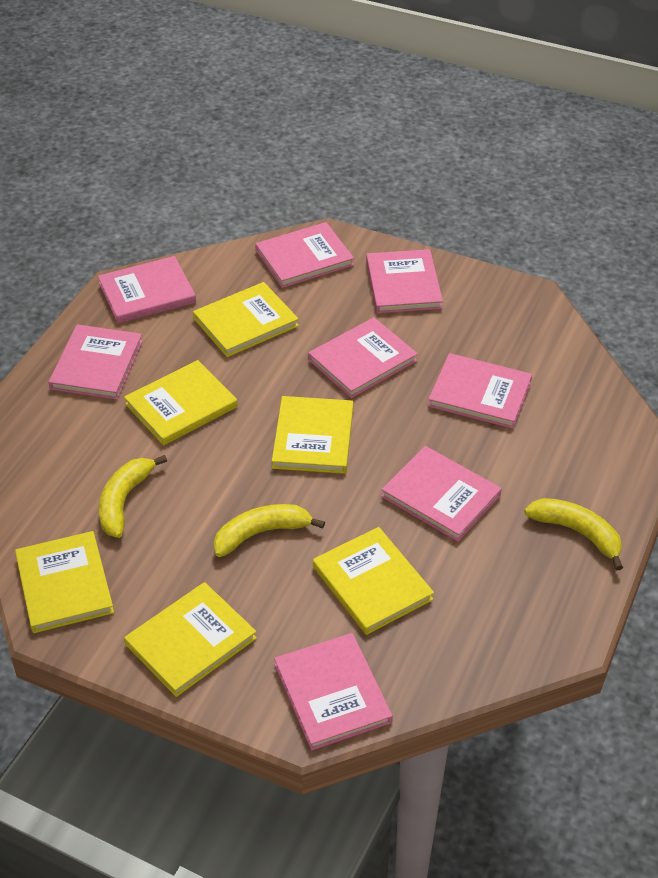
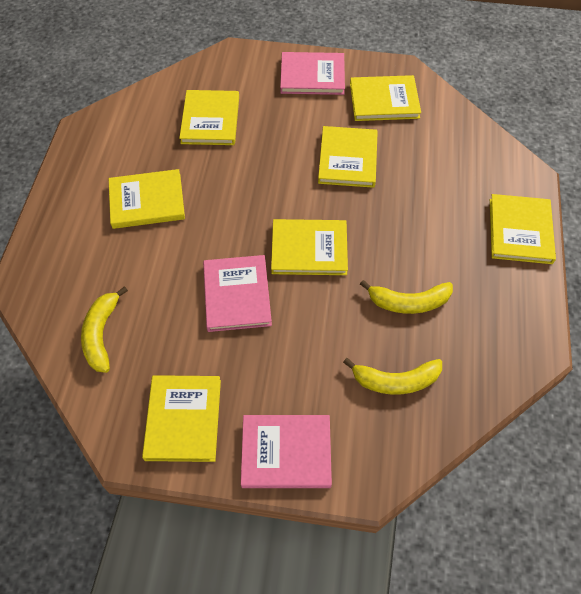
pink book: 8 -> 3
yellow book: 6 -> 7

